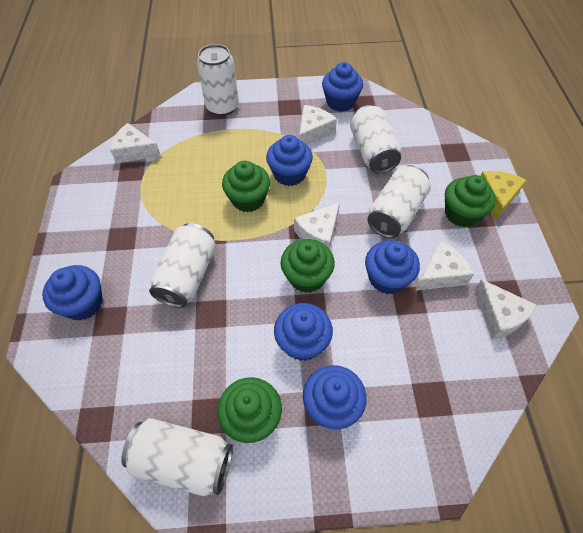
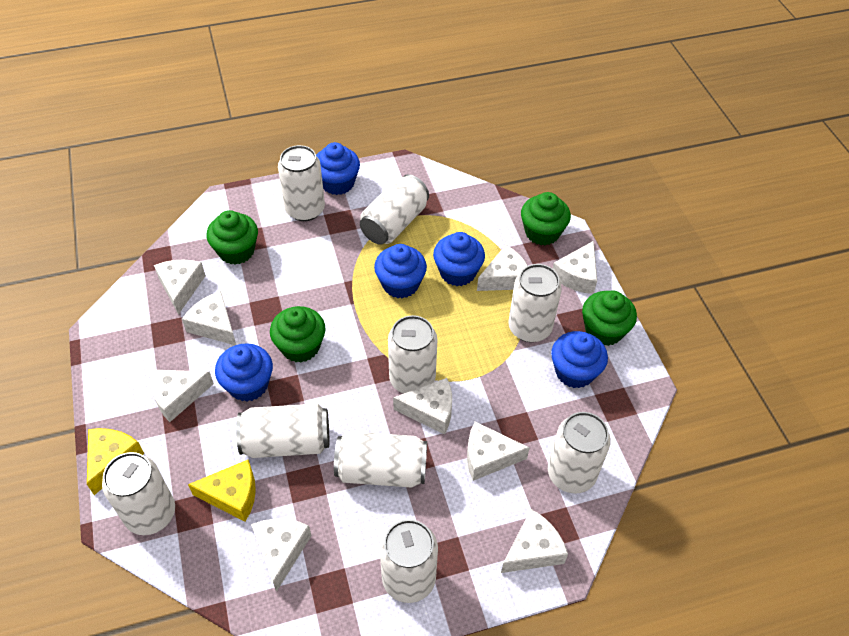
blue cupcake: 6 -> 5
white can: 5 -> 9
white cheese: 5 -> 9
yellow cheese: 1 -> 2

